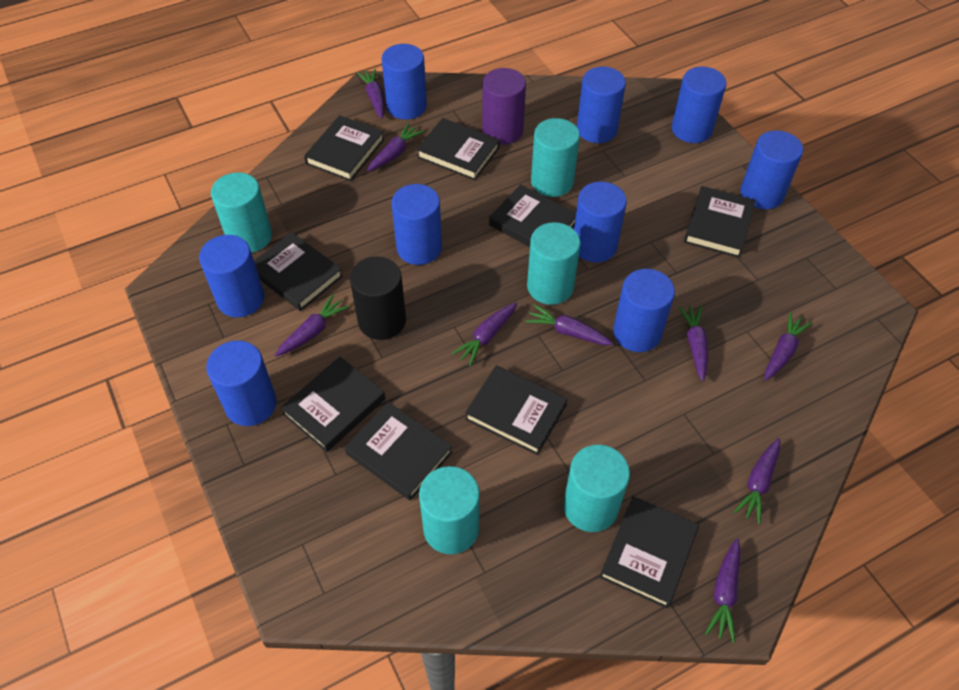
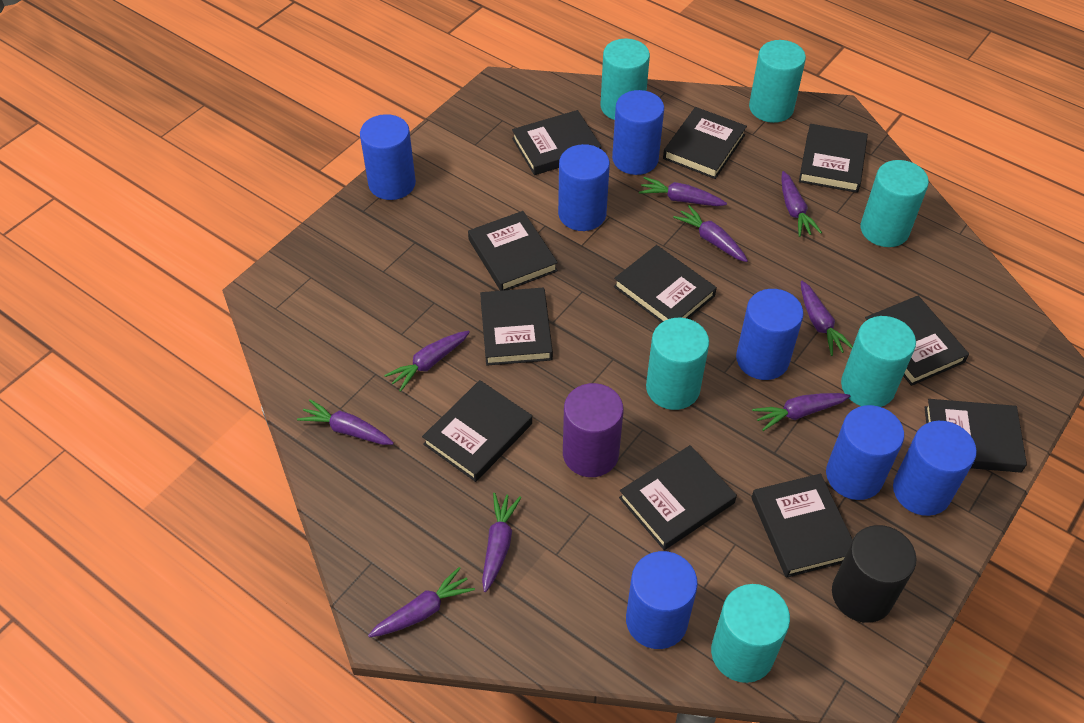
black book: 9 -> 11
blue cylinder: 9 -> 7
turquoise cylinder: 5 -> 6

